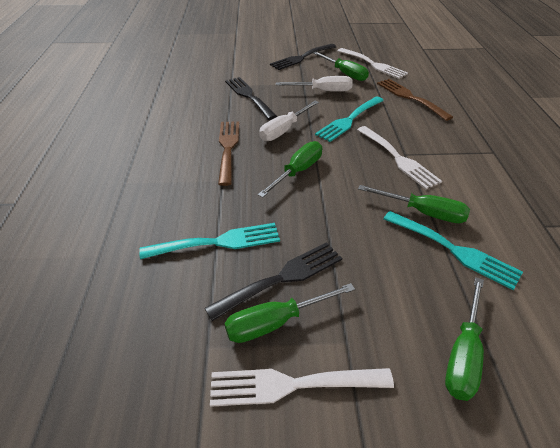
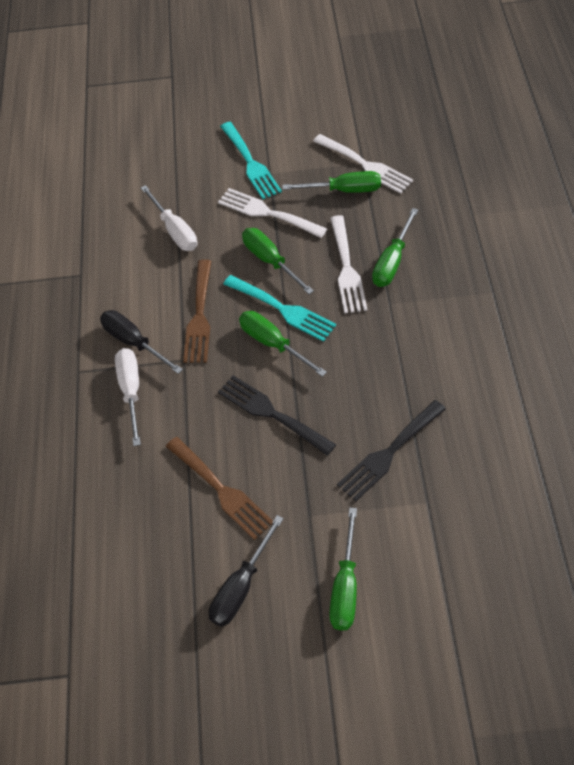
black fork: 3 -> 2
black screwdriver: 0 -> 2
turquoise fork: 3 -> 2

